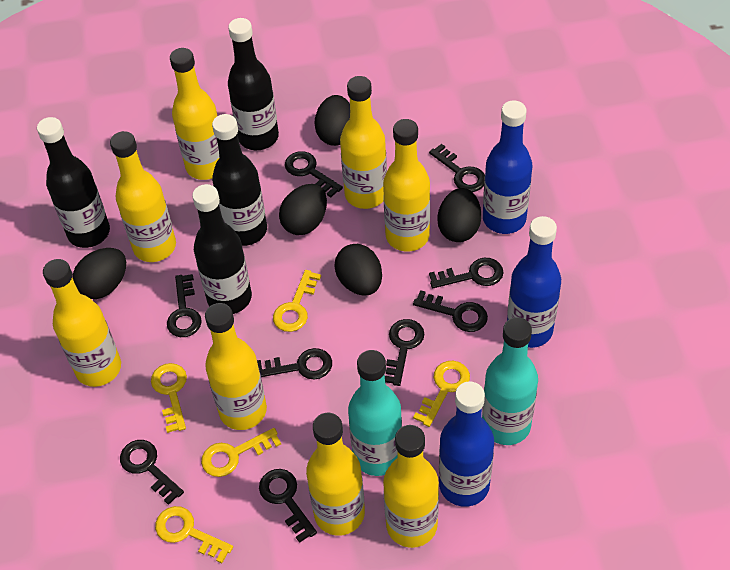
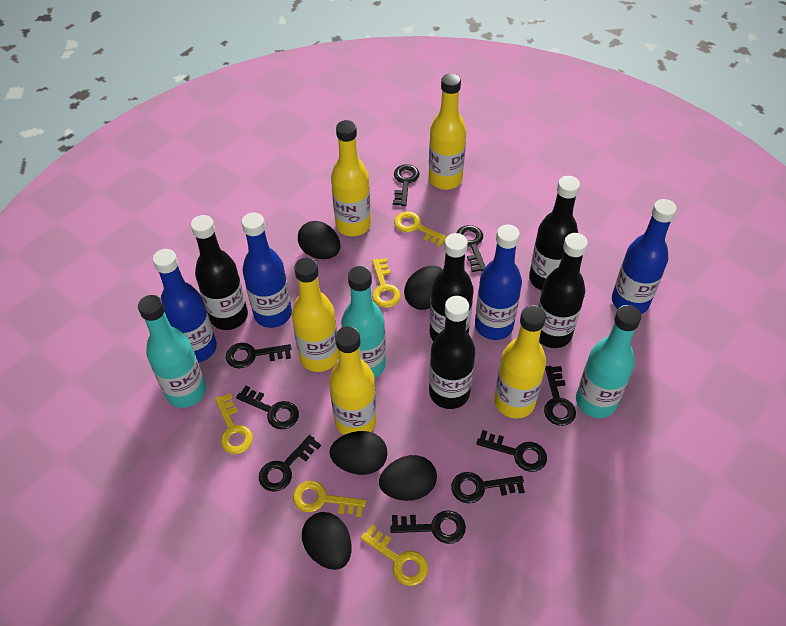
black bottle: 4 -> 5
blue bottle: 3 -> 4
turquoise bottle: 2 -> 3
yellow bottle: 8 -> 5

